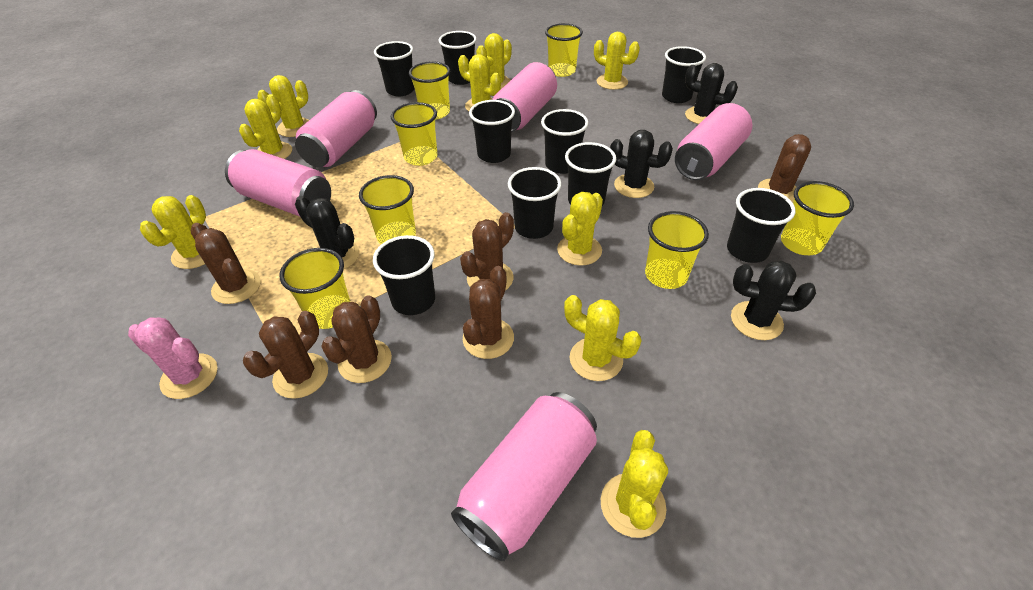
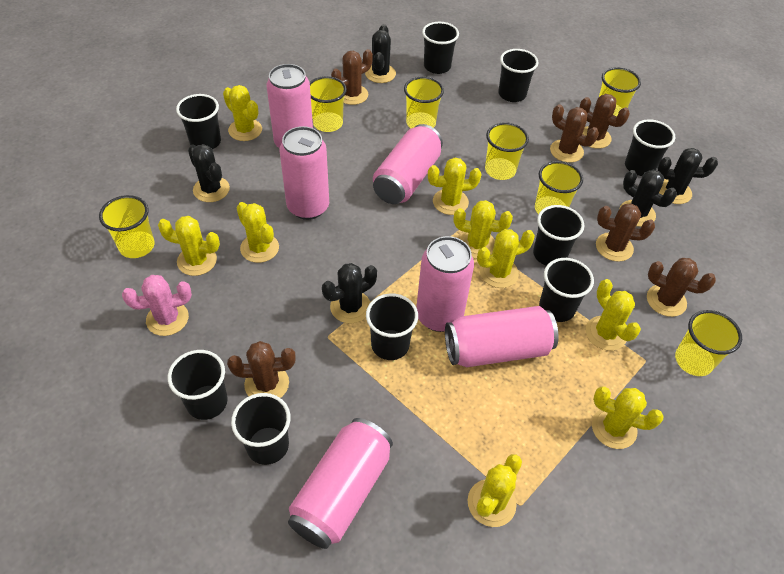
black cactus: 4 -> 5
pink can: 5 -> 6

